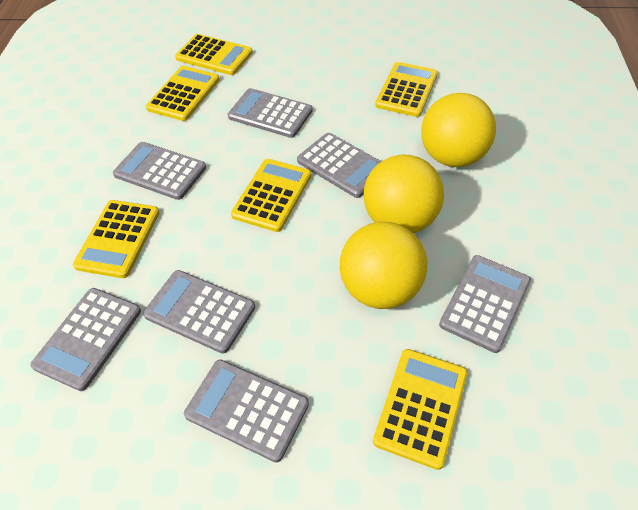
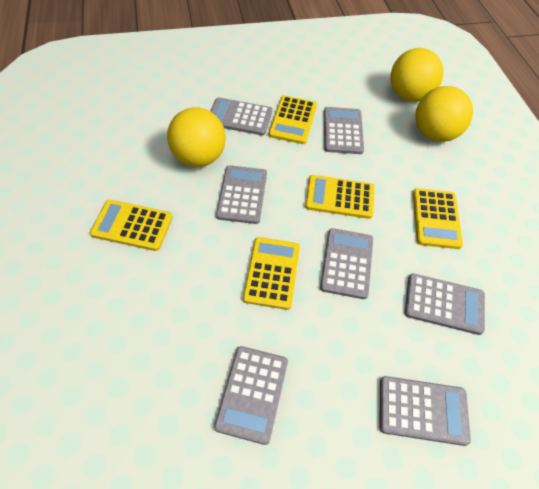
yellow calculator: 6 -> 5

